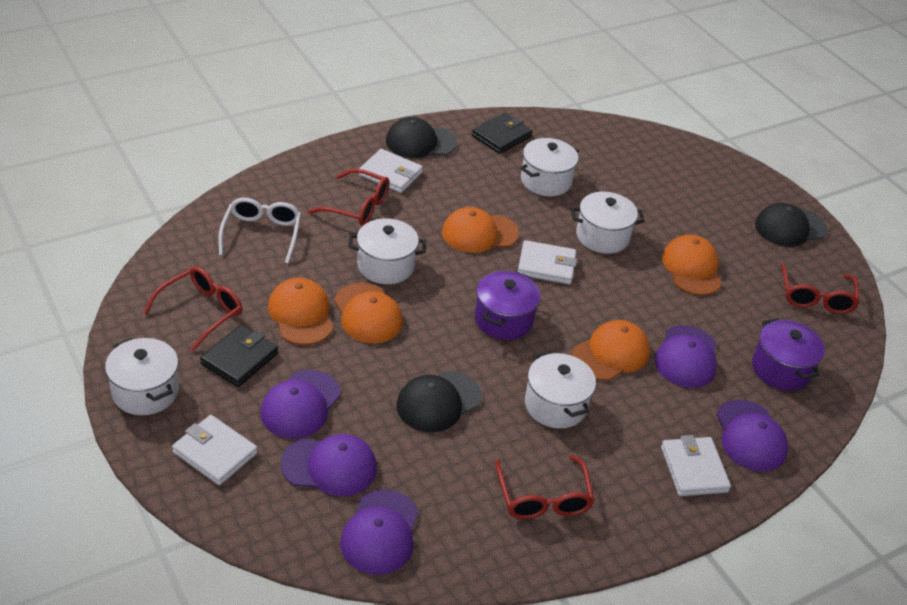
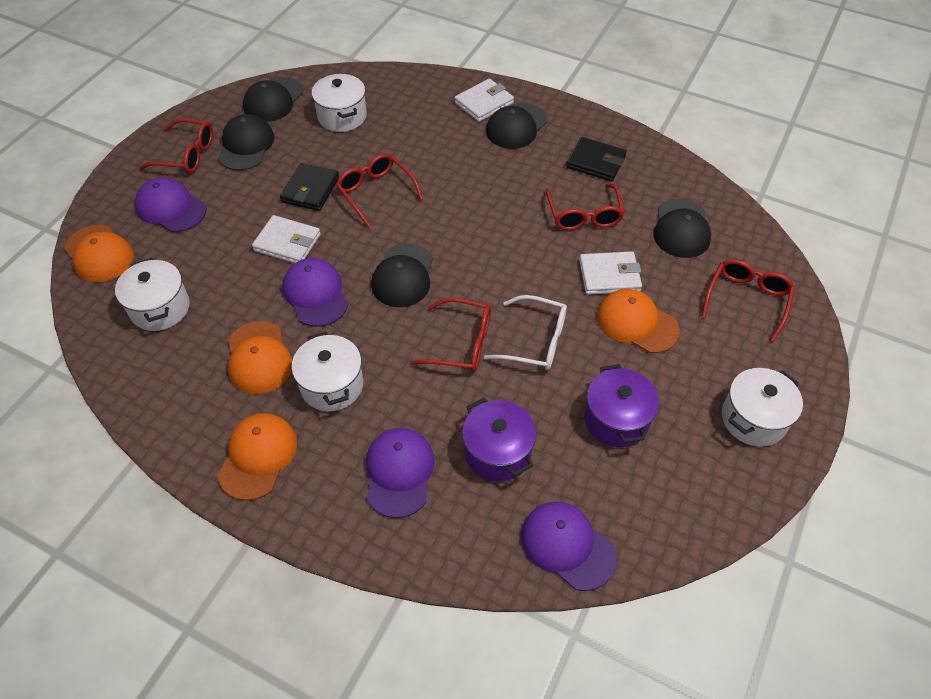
black cap: 3 -> 5
orange cap: 5 -> 4
purple cap: 5 -> 4
red glasses: 4 -> 5
white pot: 5 -> 4
white wallet: 4 -> 3

